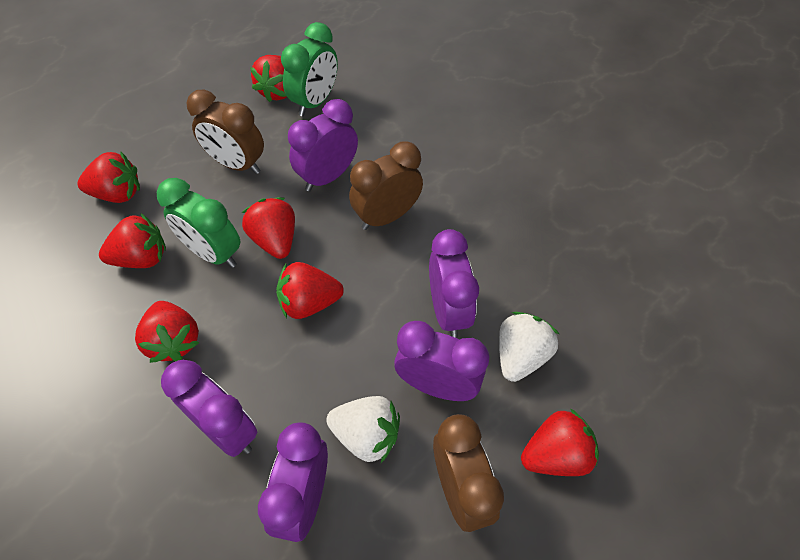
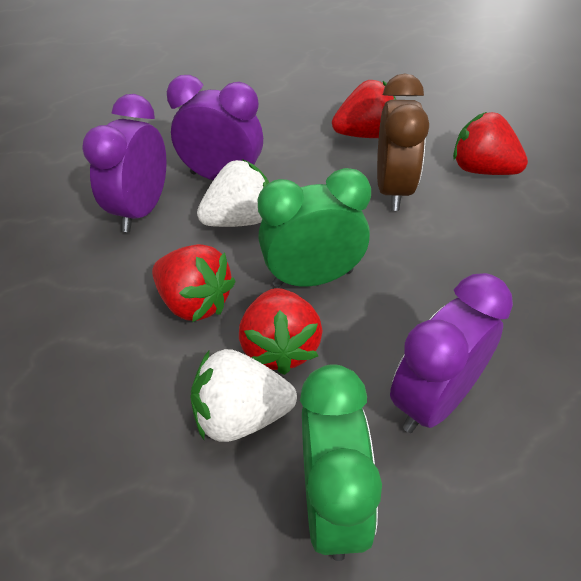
brown clock: 3 -> 1
purple clock: 5 -> 3
red strawberry: 7 -> 4

